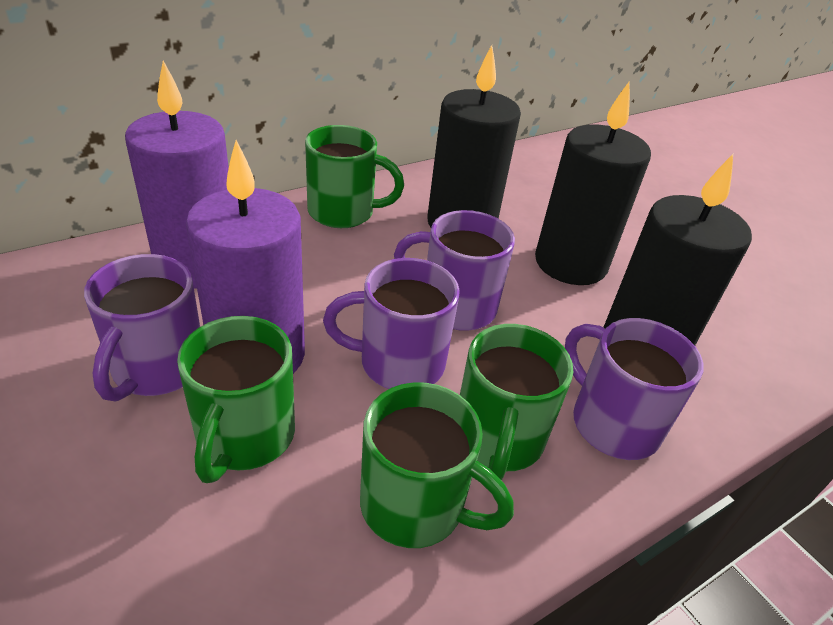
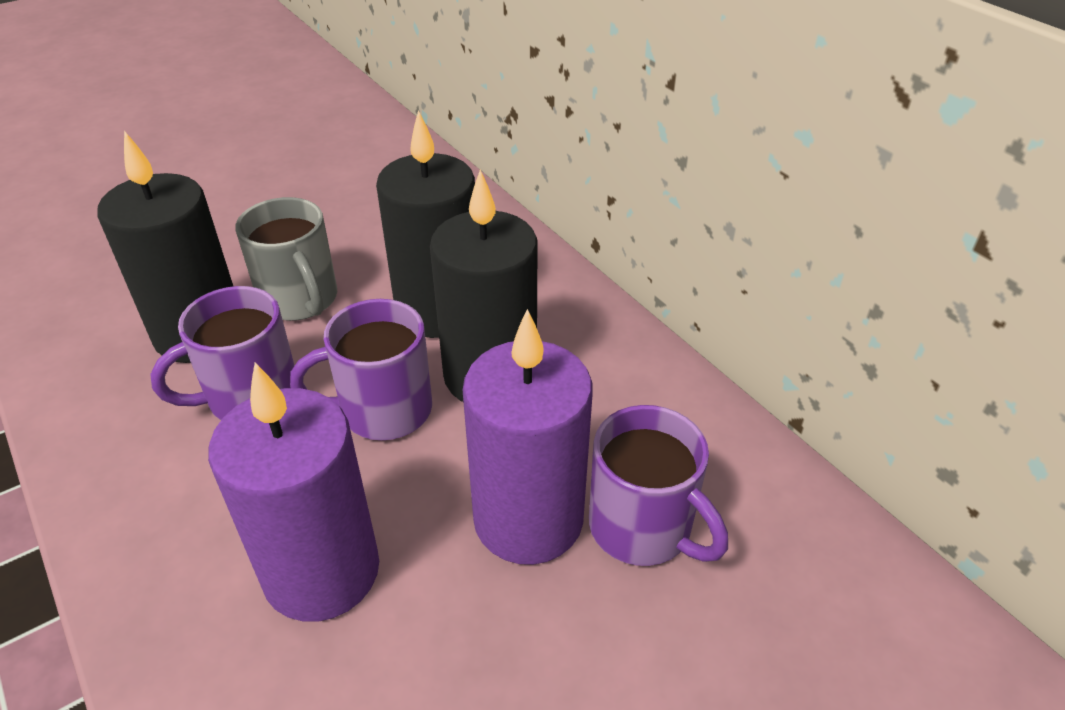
green mug: 4 -> 0
grey mug: 0 -> 1
purple mug: 4 -> 3

